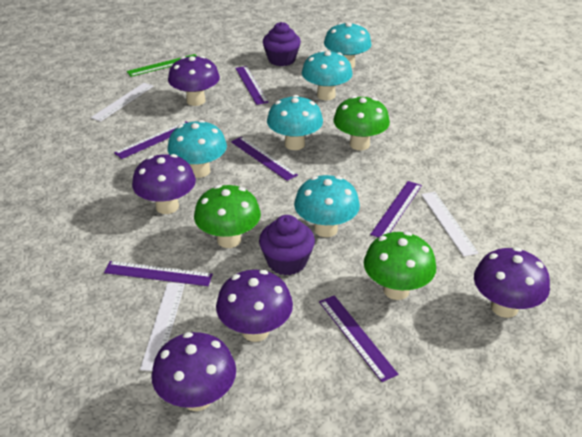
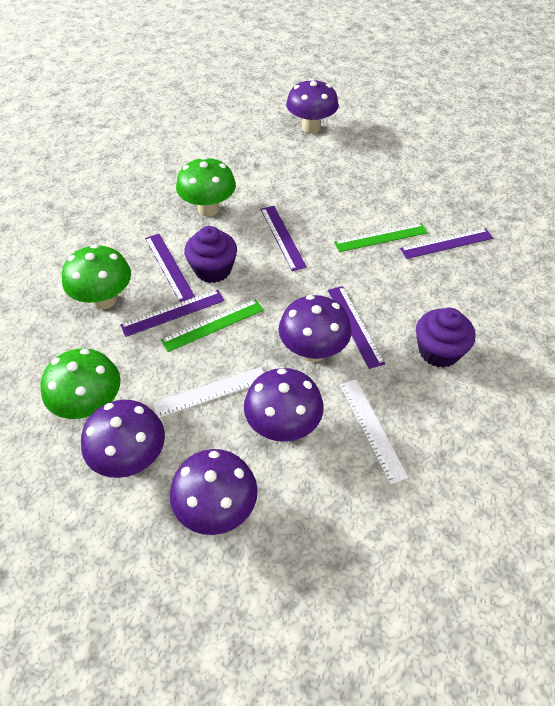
green ruler: 1 -> 2
purple ruler: 6 -> 5
turquoise mushroom: 5 -> 0
white ruler: 3 -> 2

